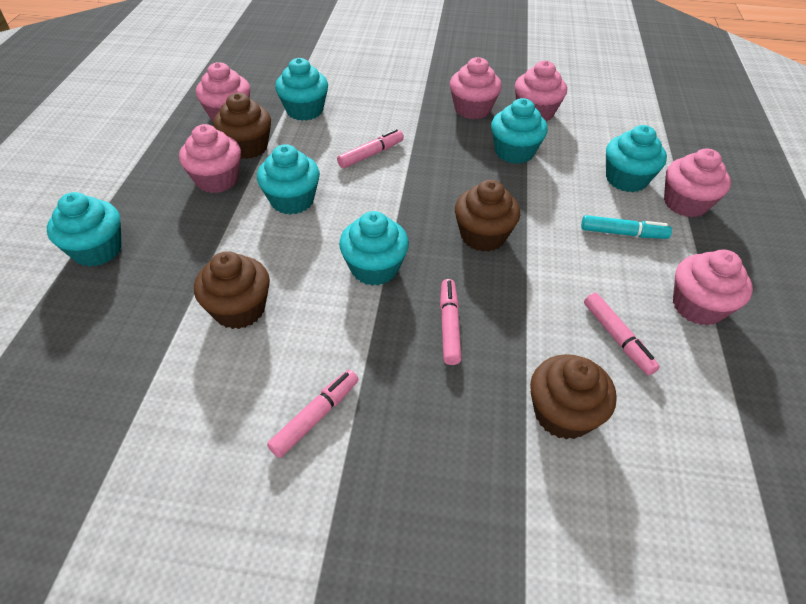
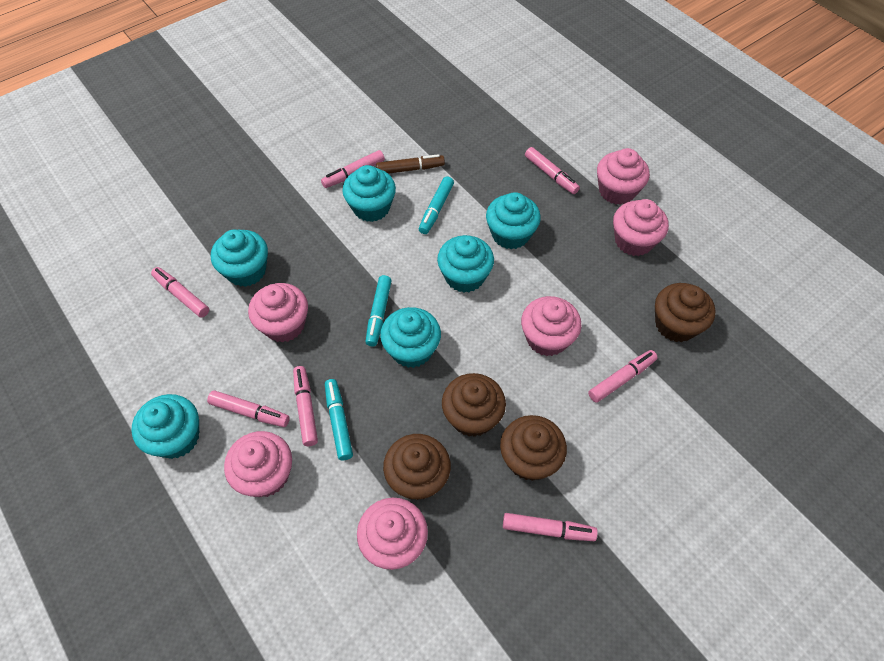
brown marker: 0 -> 1
pink marker: 4 -> 7
turquoise marker: 1 -> 3

